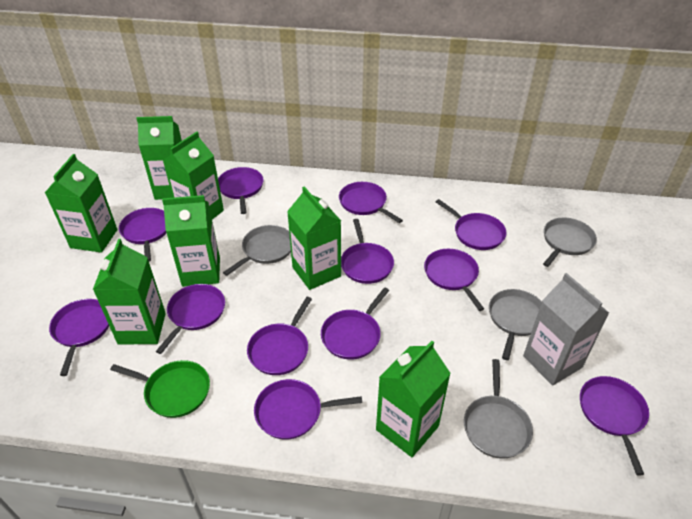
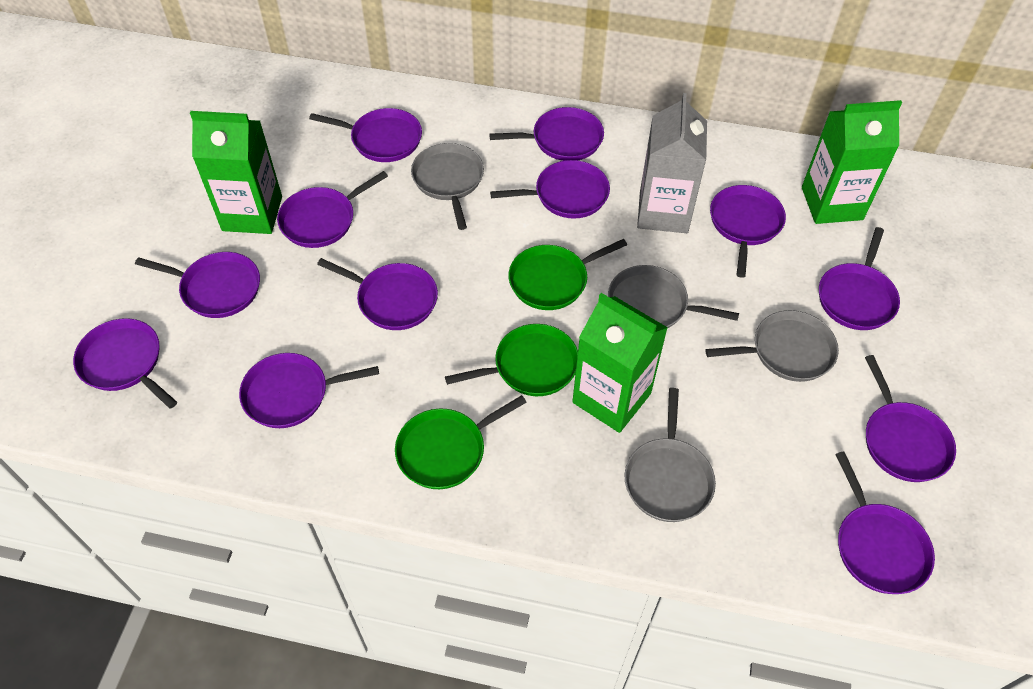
green carton: 7 -> 3
green pan: 1 -> 3

